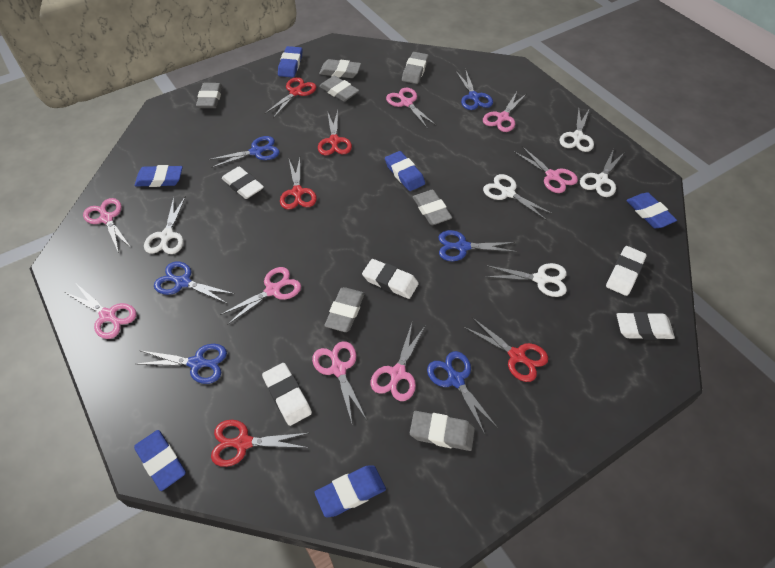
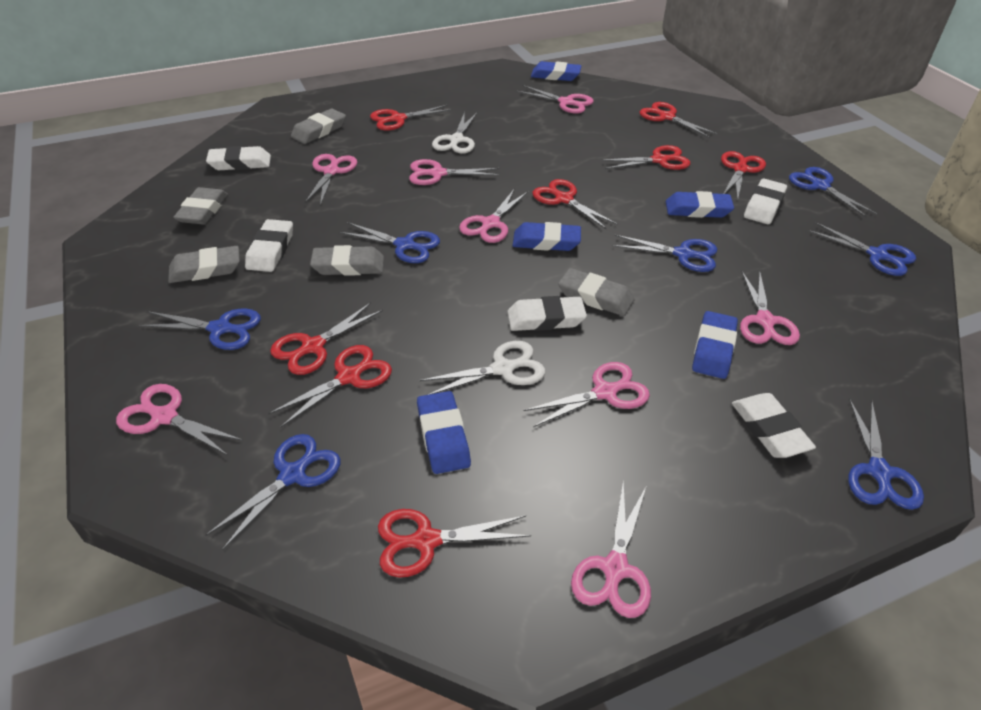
blue eraser: 6 -> 5
blue scissors: 6 -> 7
grey eraser: 7 -> 5
red scissors: 5 -> 8
white scissors: 5 -> 2

